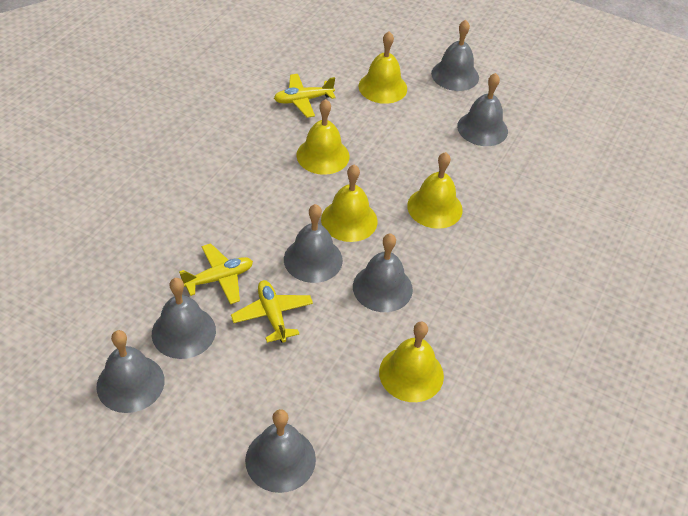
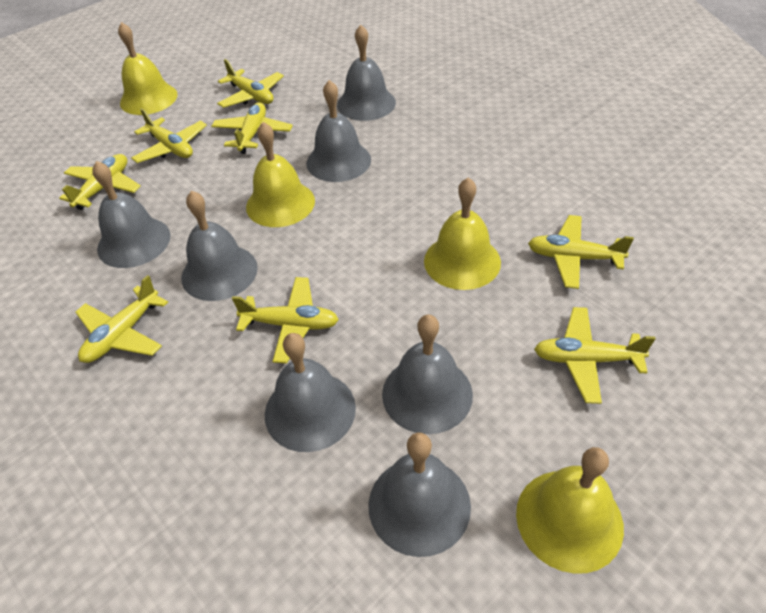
yellow bell: 5 -> 4
yellow plane: 3 -> 8

